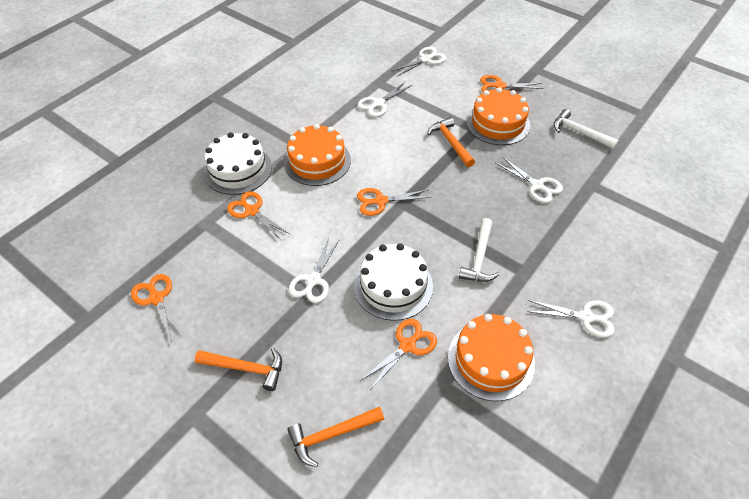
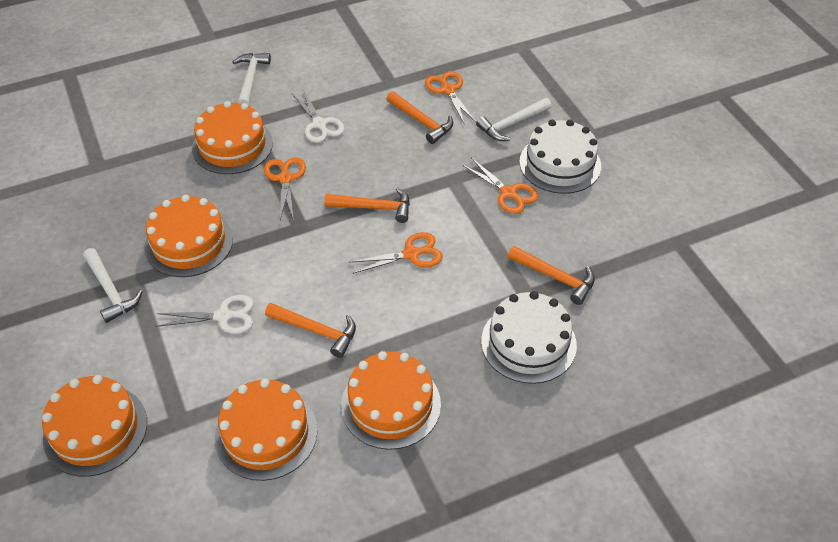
orange cake: 3 -> 5
orange hammer: 3 -> 4
orange scissors: 5 -> 4
white hammer: 2 -> 3
white scissors: 5 -> 2

